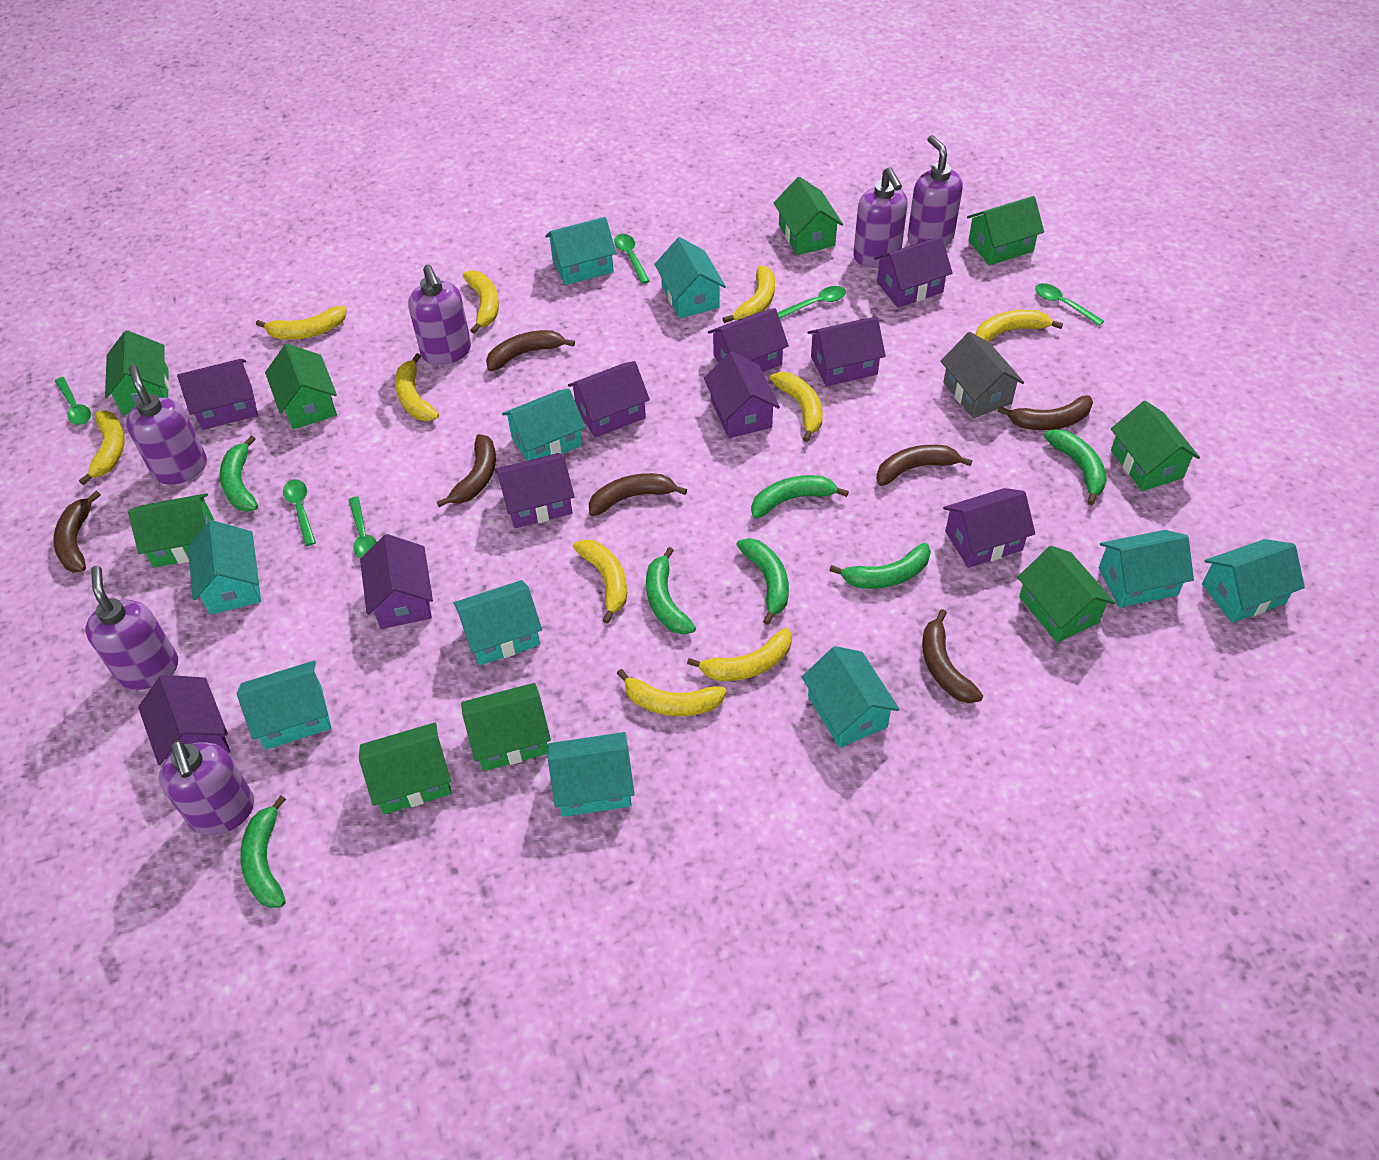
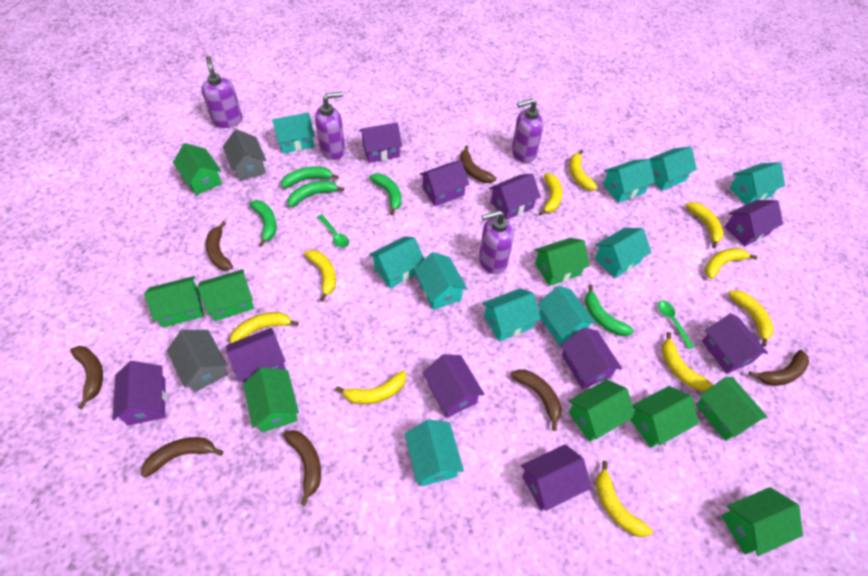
green banana: 7 -> 5
green spoon: 6 -> 2
grey house: 1 -> 2
purple soap dispenser: 6 -> 4

